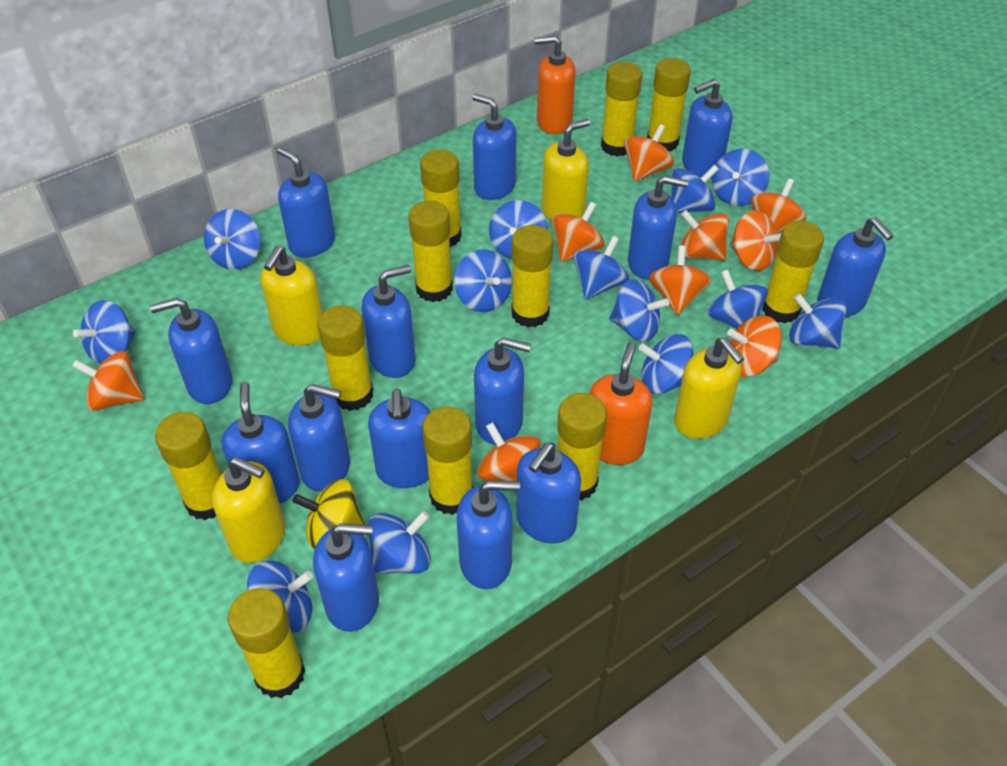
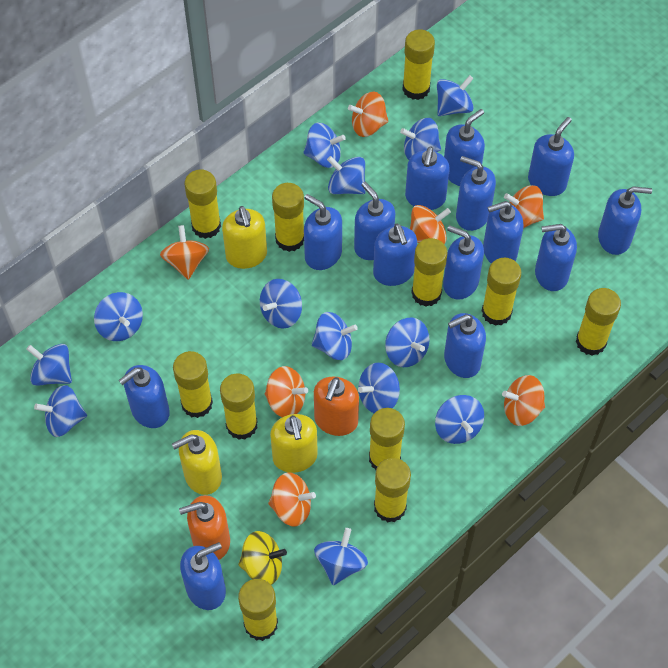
orange spinning top: 9 -> 7
yellow soap dispenser: 4 -> 3

